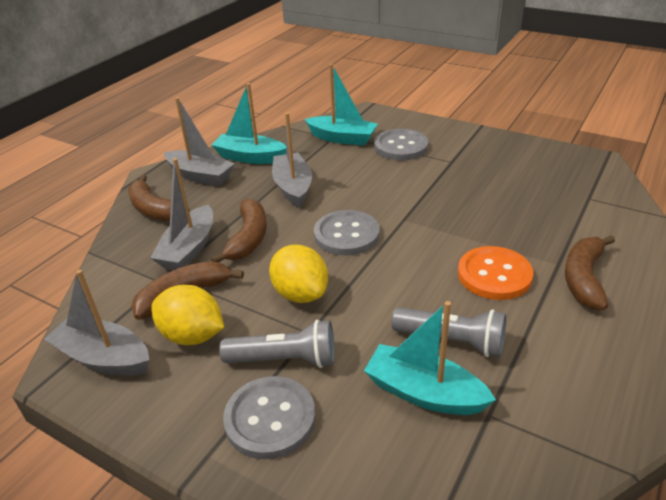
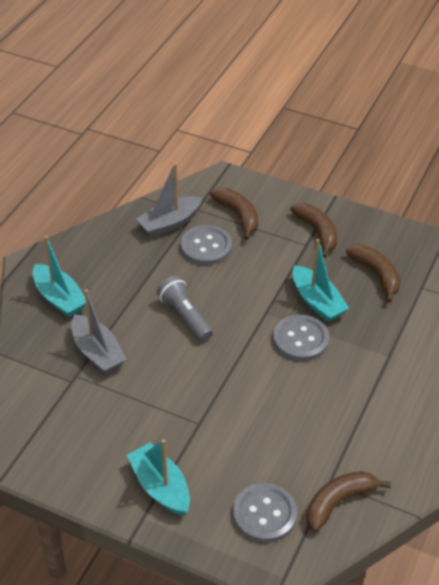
grey boat: 4 -> 2
grey flashlight: 2 -> 1
orange button: 1 -> 0
yellow lemon: 2 -> 0

